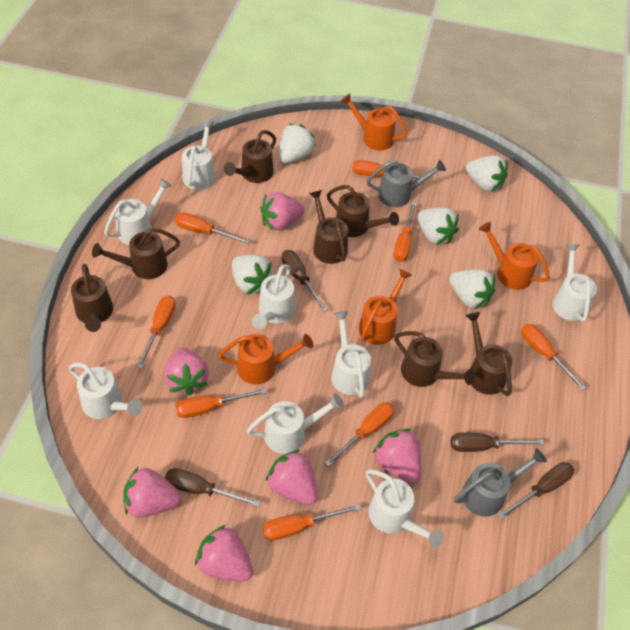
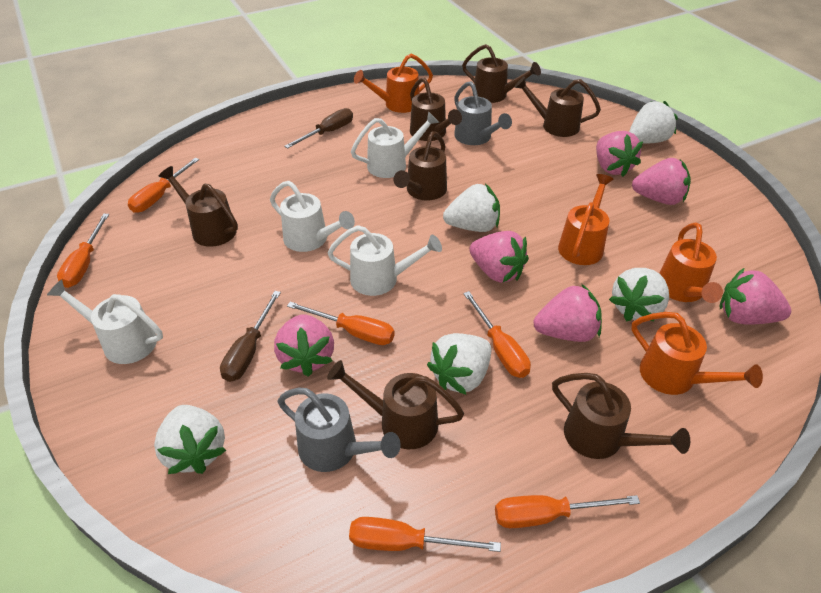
brown screwdriver: 4 -> 2
orange screwdriver: 8 -> 6
white watering can: 8 -> 4

